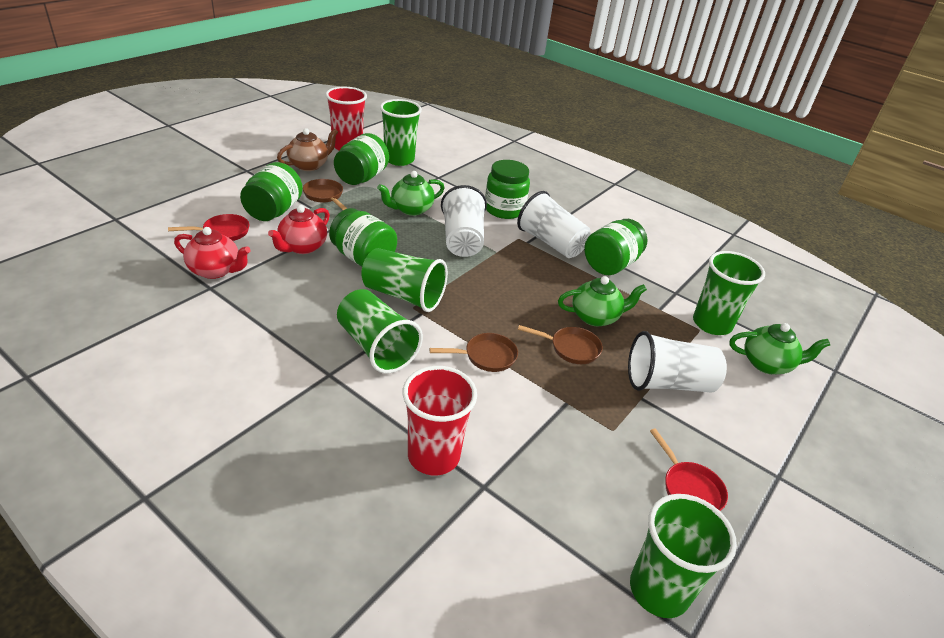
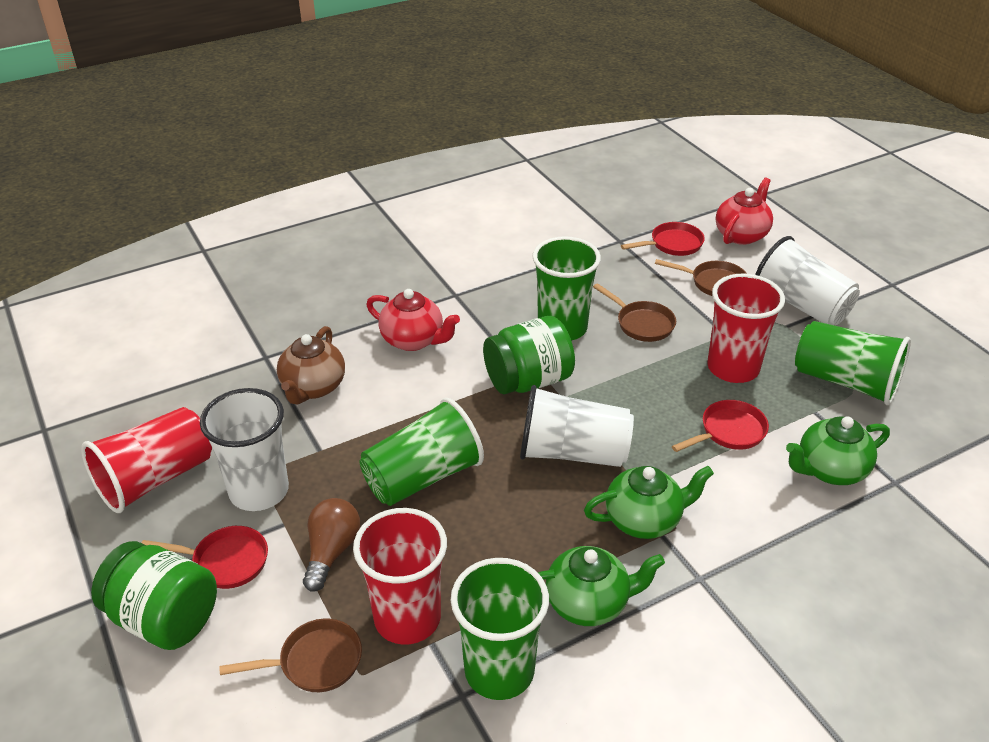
brown light bulb: 0 -> 1
green cup: 5 -> 4
green jar: 5 -> 2
red cup: 2 -> 3
red pan: 2 -> 3

